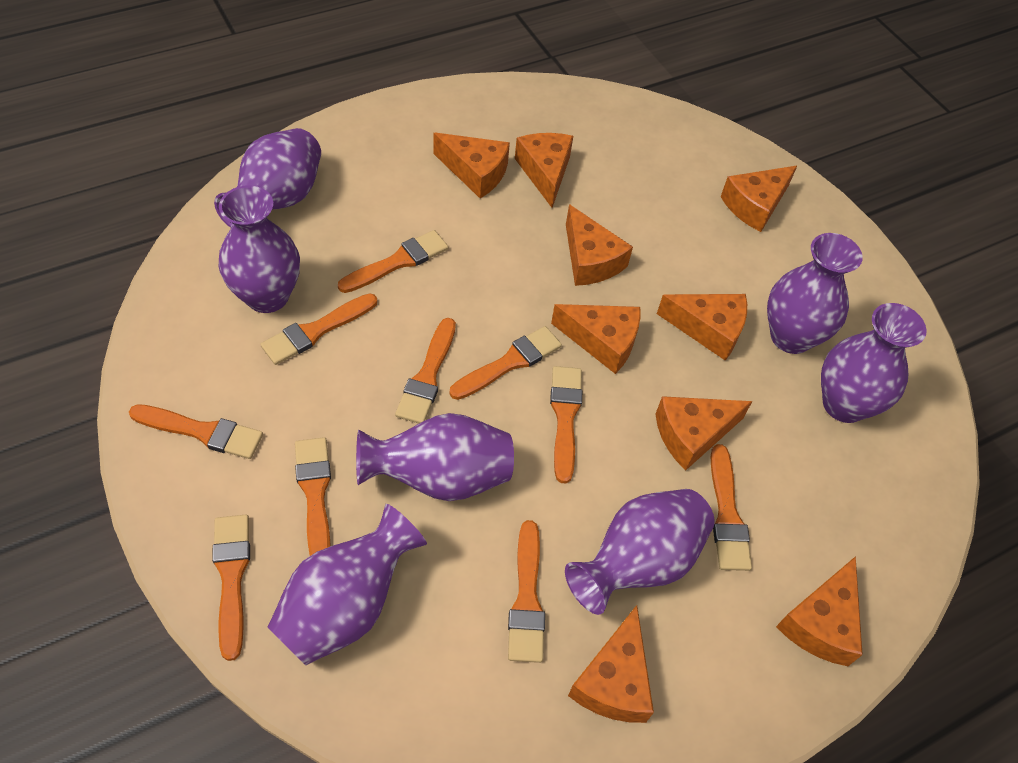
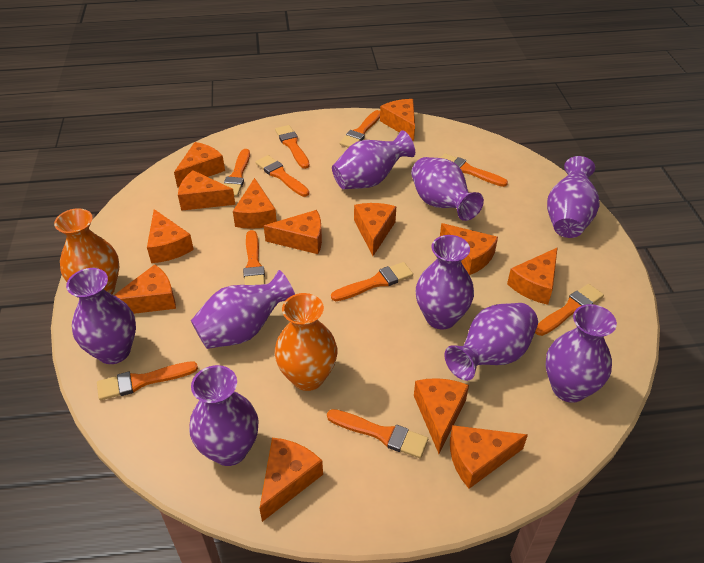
orange cheese: 9 -> 13
orange vase: 0 -> 2
purple vase: 7 -> 9

